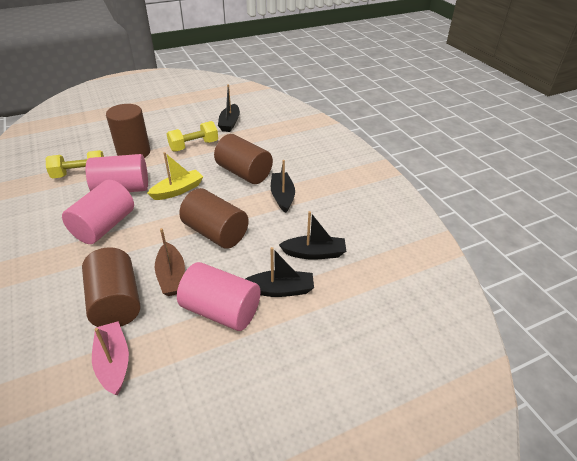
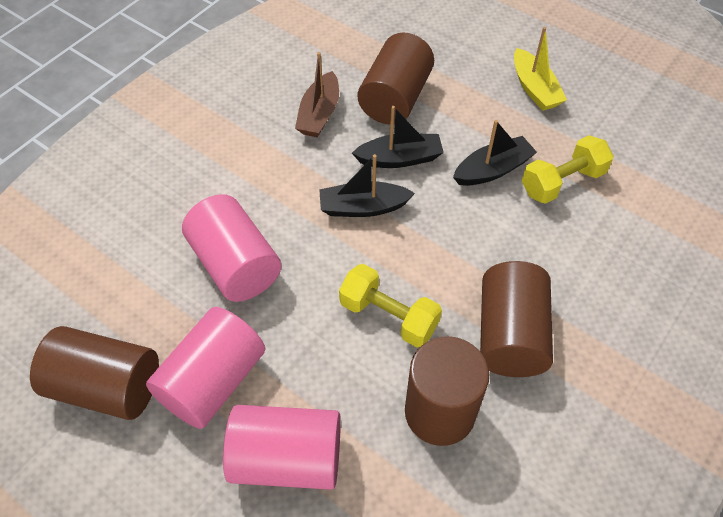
black boat: 4 -> 3
pink boat: 1 -> 0

